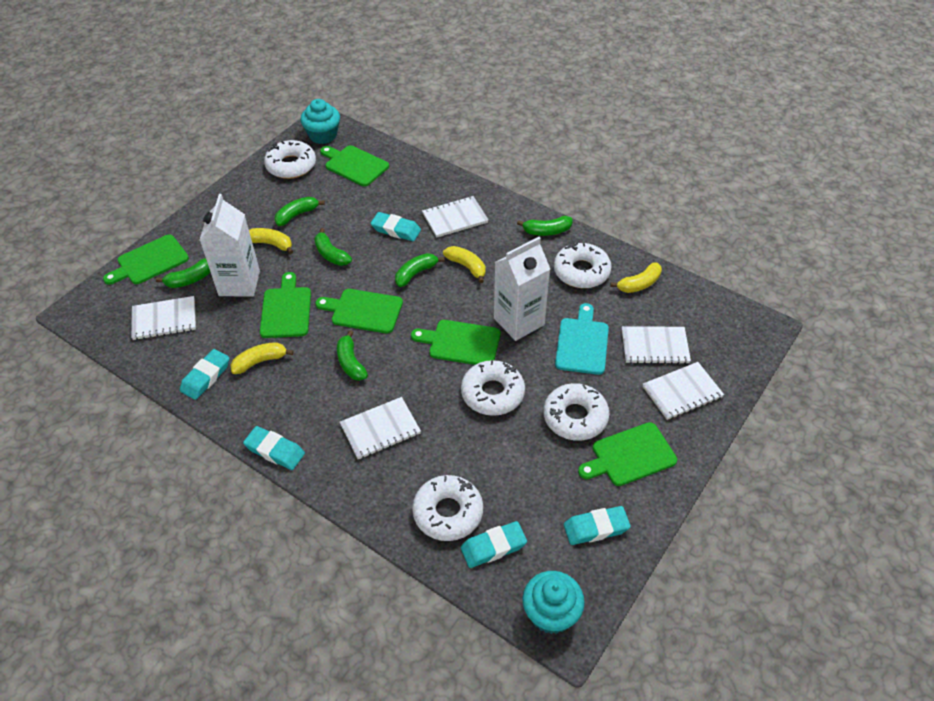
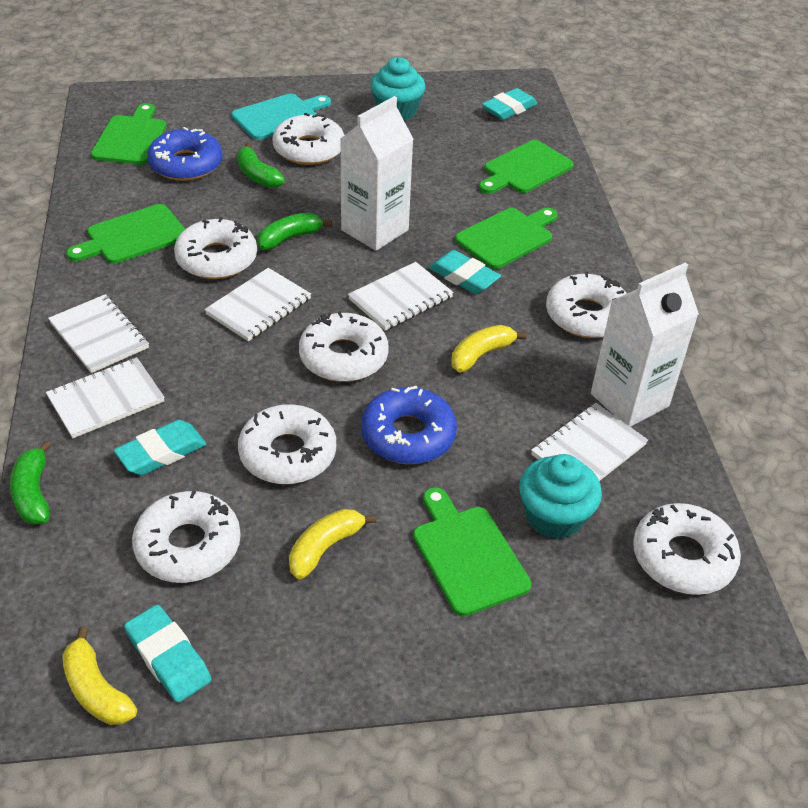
blue donut: 0 -> 2
green banana: 6 -> 3
green cutting board: 6 -> 5
turquoise eraser: 5 -> 4
white donut: 5 -> 7
yellow banana: 4 -> 3

